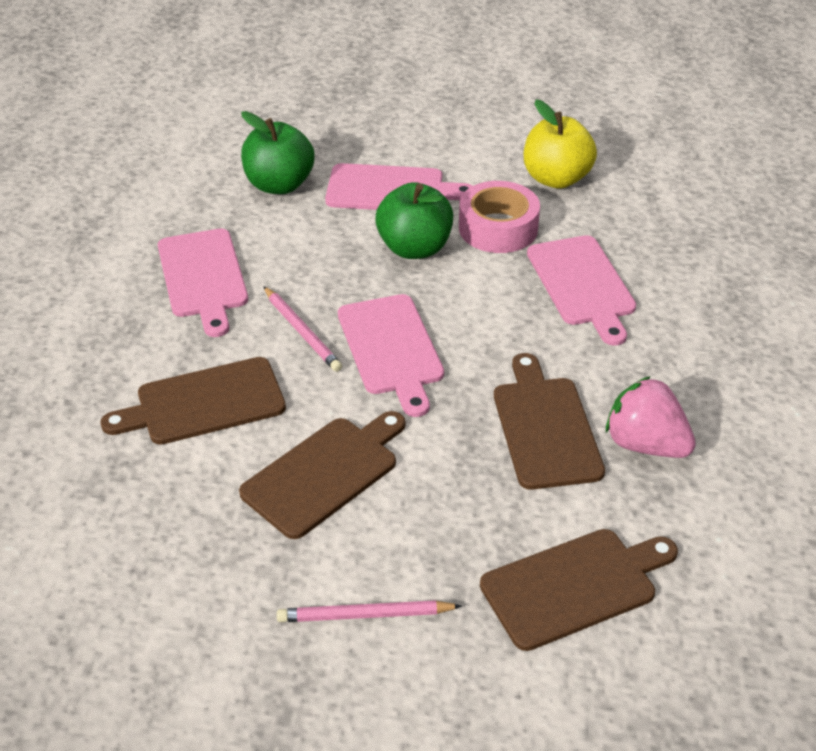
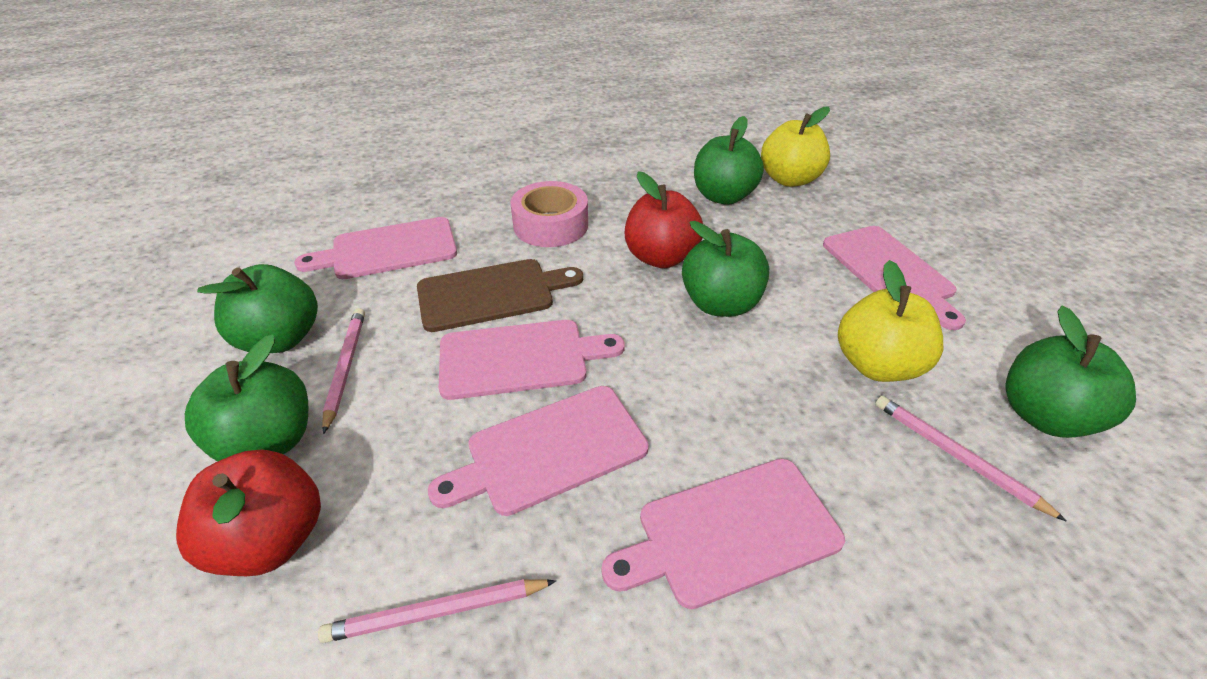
brown cutting board: 4 -> 1
green apple: 2 -> 5
pink cutting board: 4 -> 5
pink pencil: 2 -> 3
pink strawberry: 1 -> 0
red apple: 0 -> 2
yellow apple: 1 -> 2

